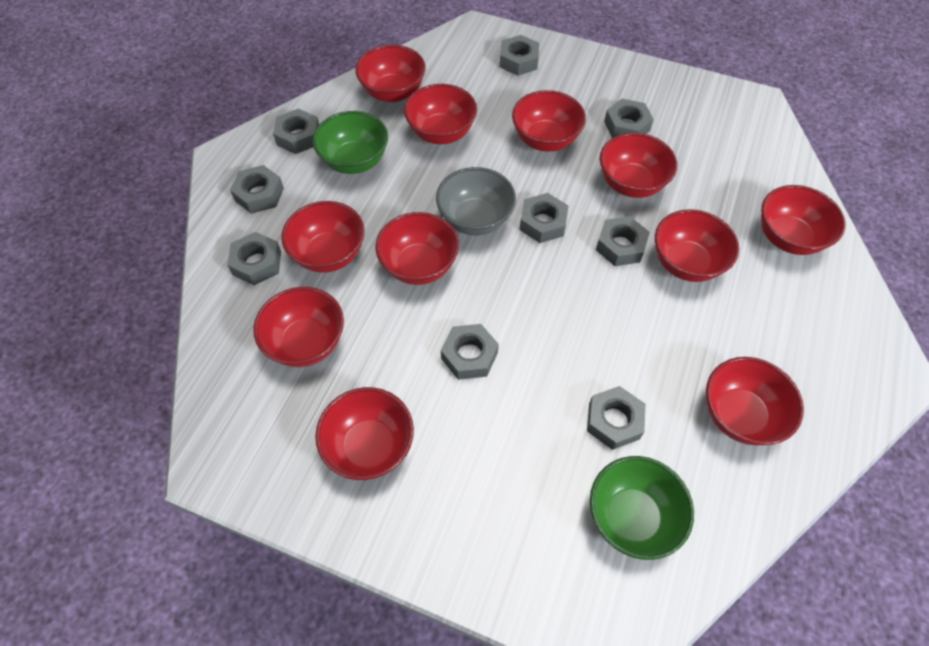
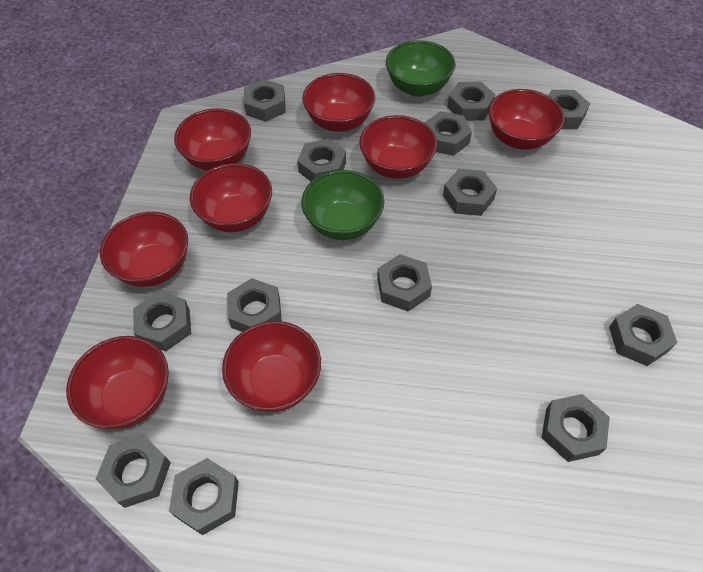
grey bowl: 1 -> 0
grey nut: 9 -> 13
red bowl: 11 -> 8

